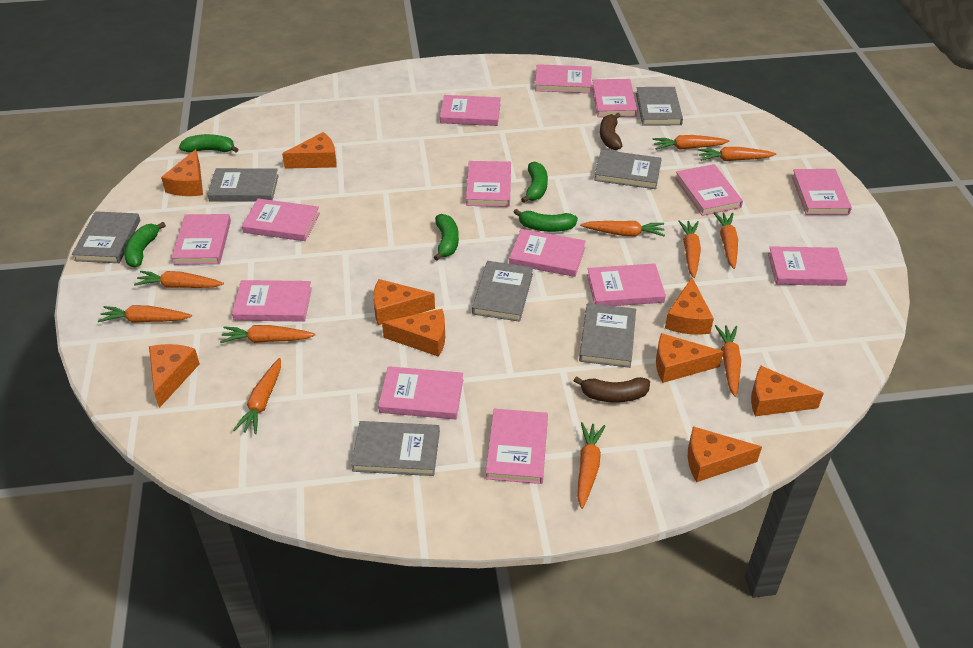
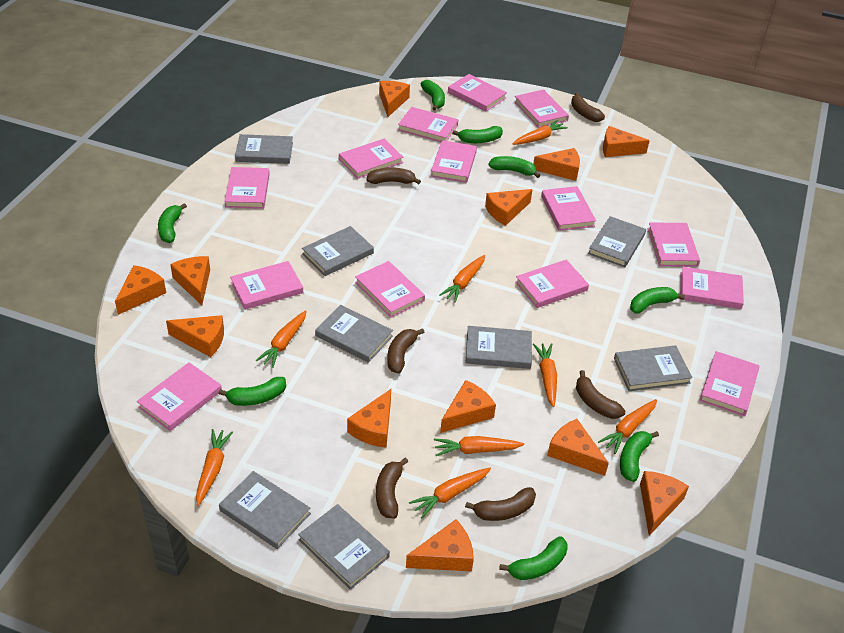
brown banana: 2 -> 6
green banana: 5 -> 8
grey book: 7 -> 8
orange carrot: 11 -> 8
orange cheese: 9 -> 12

